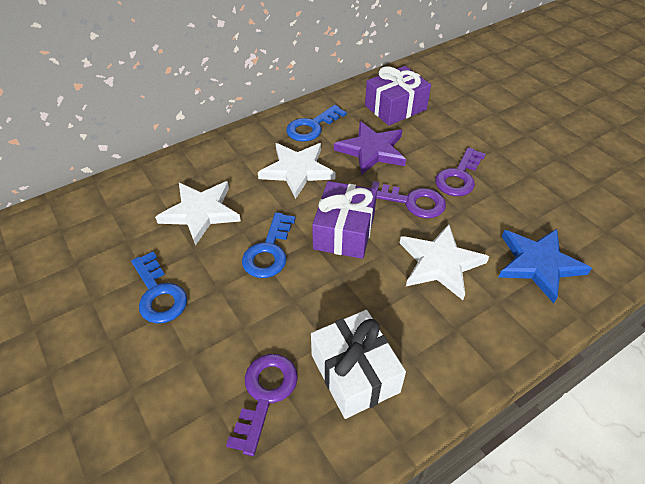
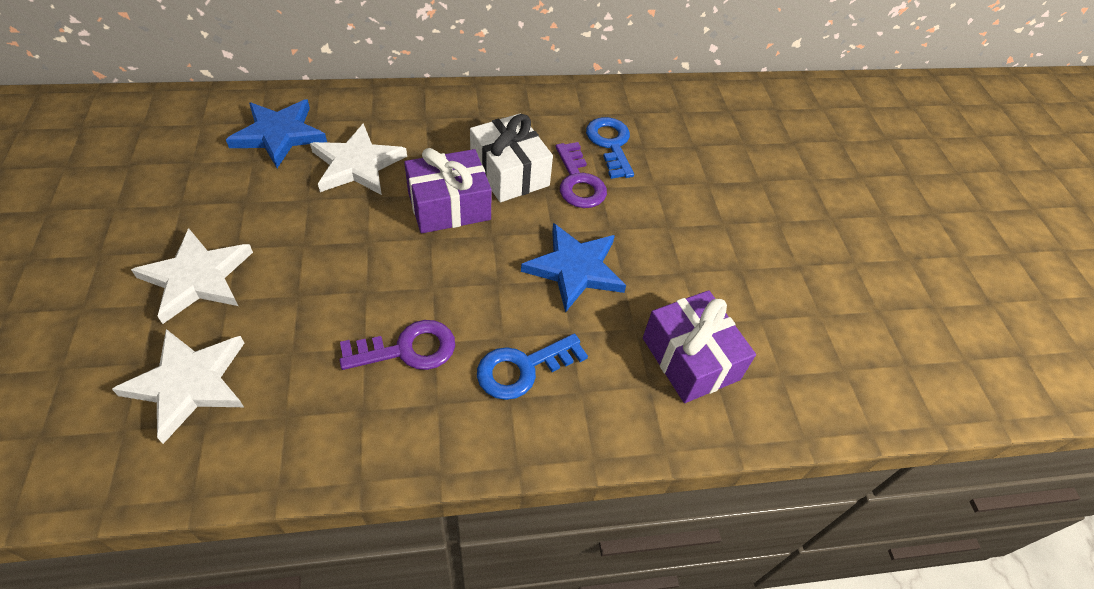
blue key: 3 -> 2
blue star: 1 -> 2
purple key: 3 -> 2
purple star: 1 -> 0

